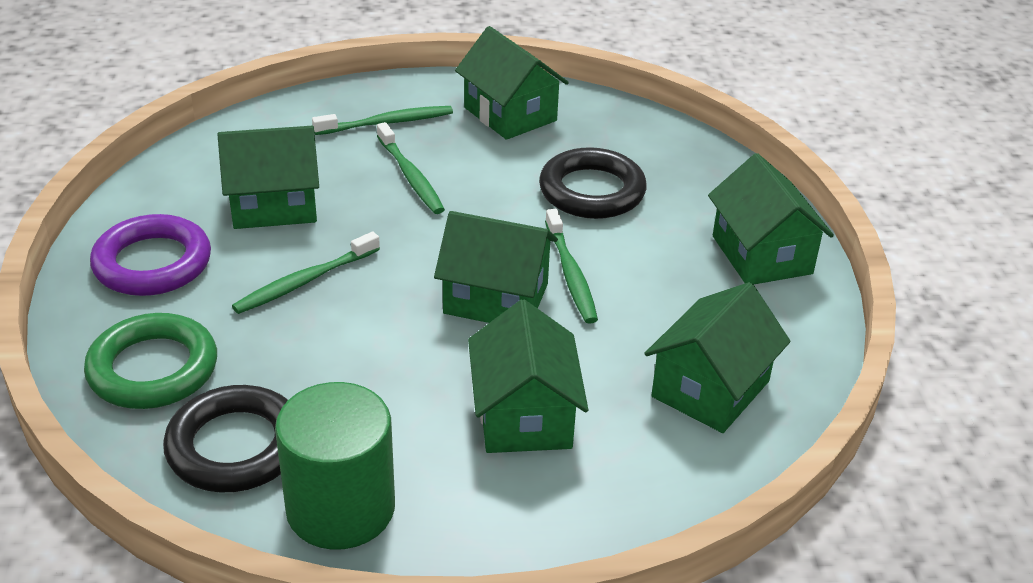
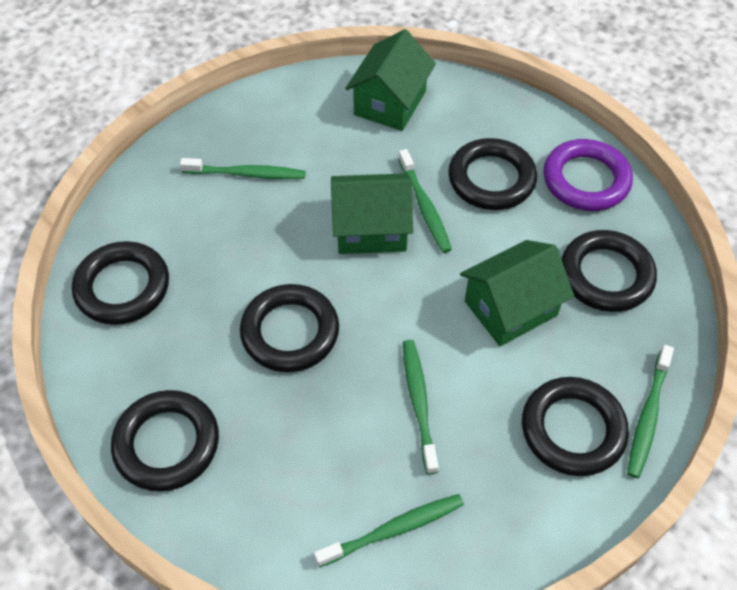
black ring: 2 -> 6
green cylinder: 1 -> 0
green house: 6 -> 3
green ring: 1 -> 0
green toothbrush: 4 -> 5

